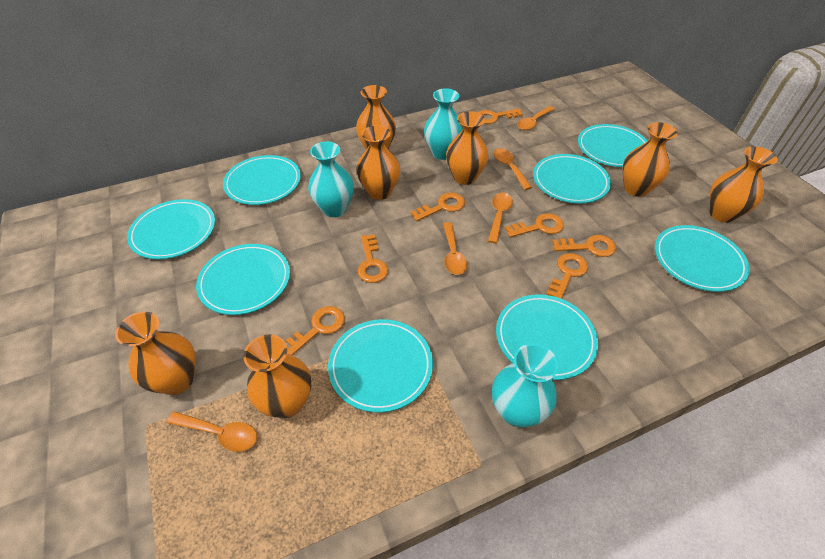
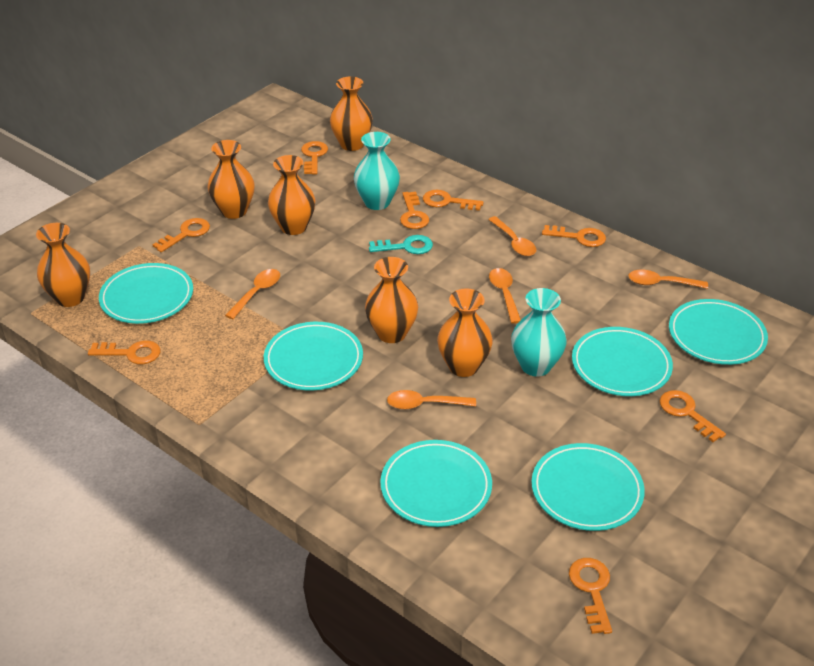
orange key: 7 -> 8
orange vase: 7 -> 6
turquoise key: 0 -> 1
turquoise plate: 8 -> 6
turquoise vase: 3 -> 2

